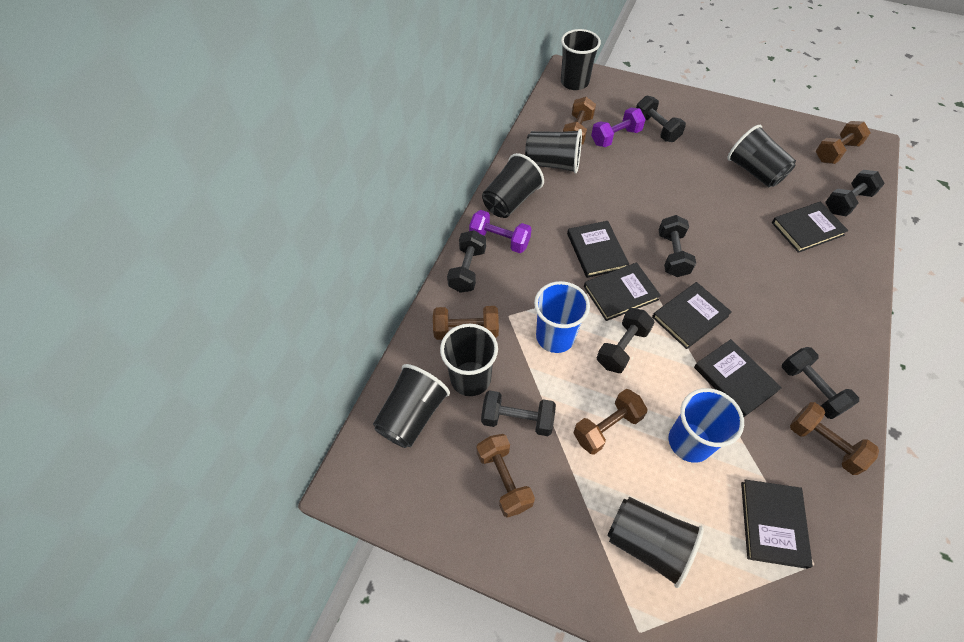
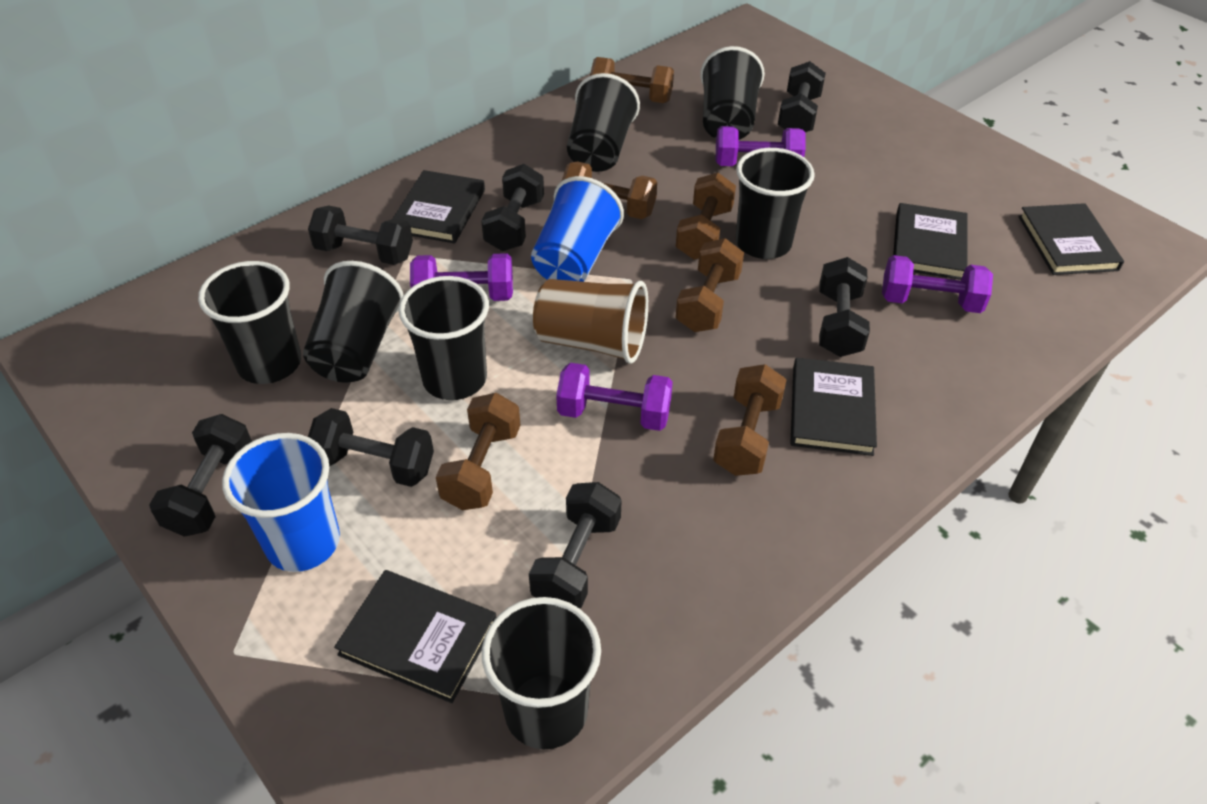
black book: 6 -> 5
brown cup: 0 -> 1
purple dumbbell: 2 -> 4

